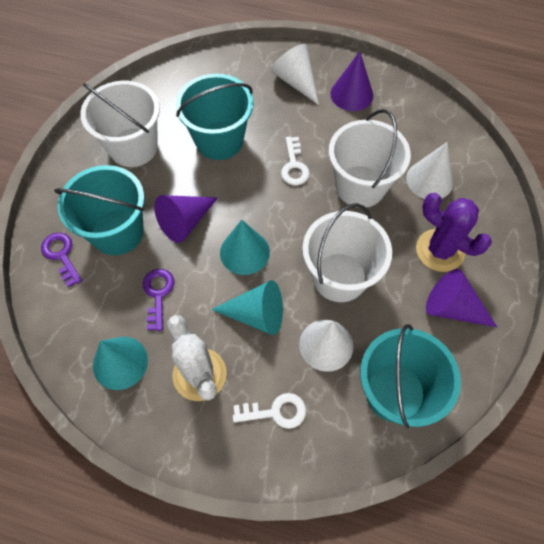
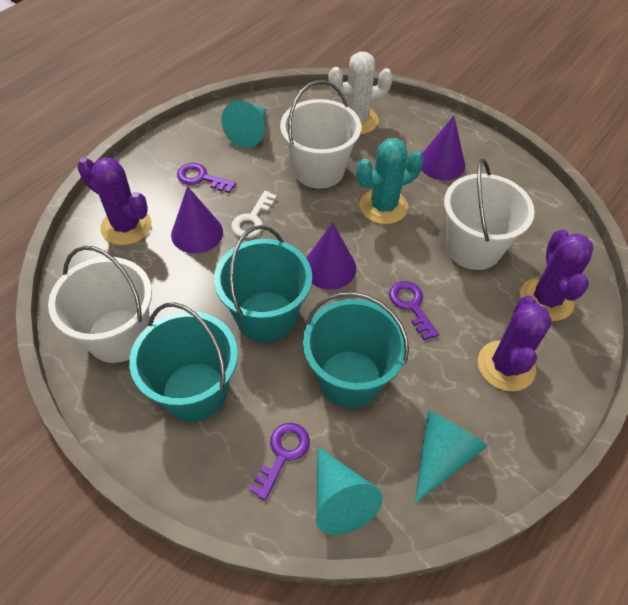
purple cactus: 1 -> 3
purple key: 2 -> 3
turquoise cactus: 0 -> 1
white cone: 3 -> 0
white key: 2 -> 1

